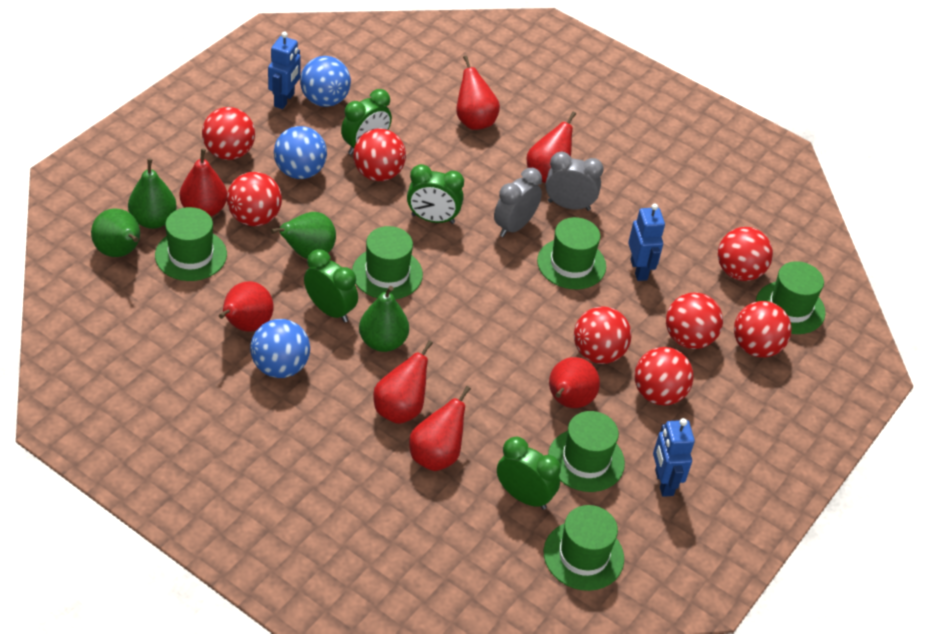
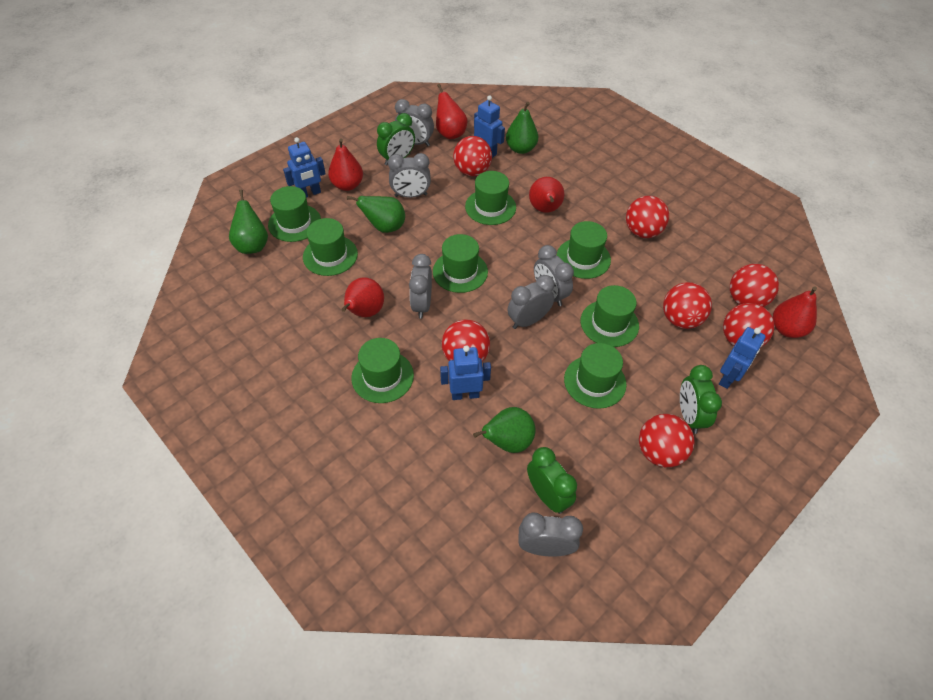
blue ball: 3 -> 0
blue robot: 3 -> 4
green clock: 4 -> 3
green hat: 6 -> 8
grey clock: 2 -> 6
red ball: 8 -> 7
red pear: 7 -> 5

